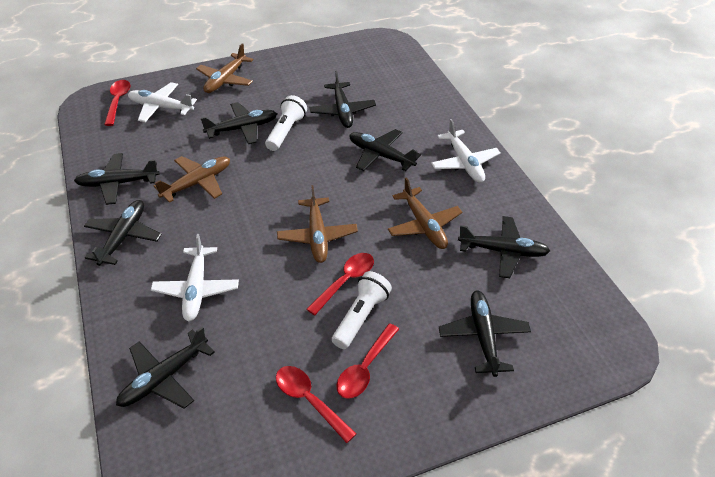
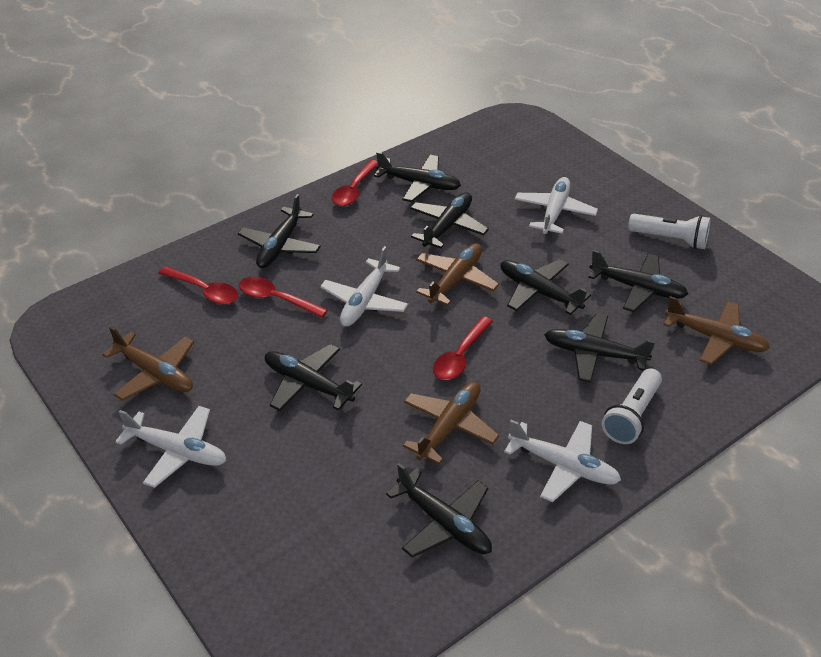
white plane: 3 -> 4

